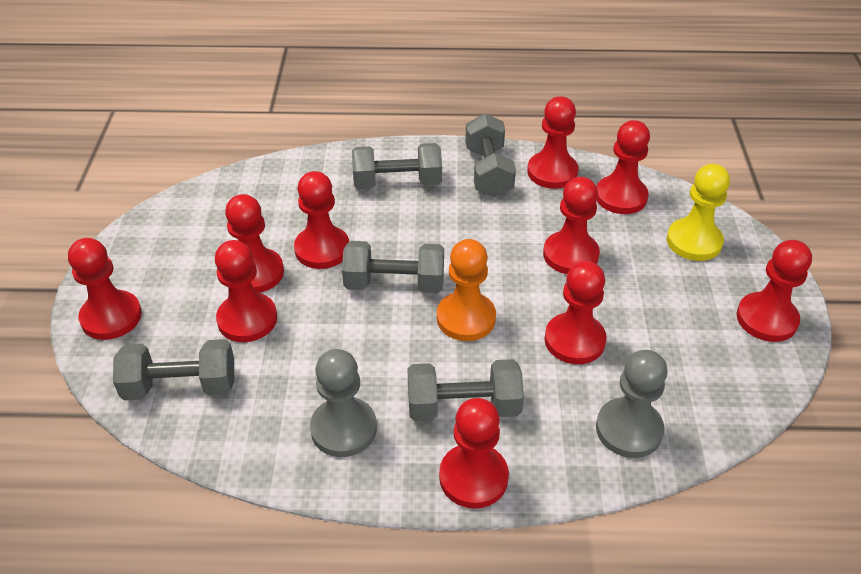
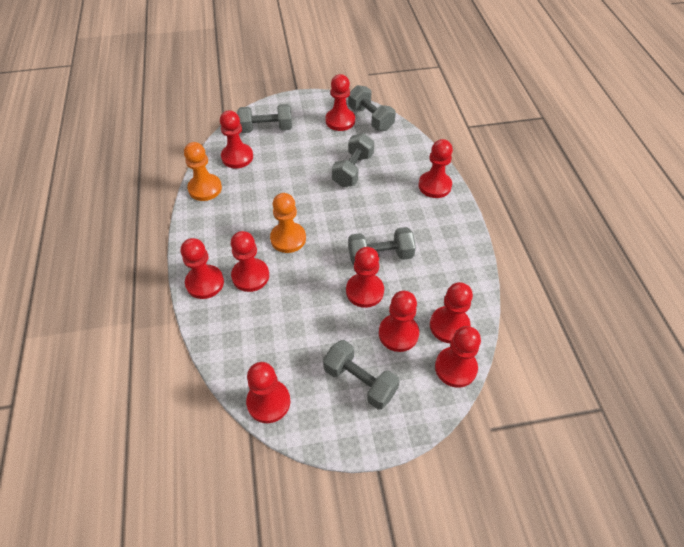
grey pawn: 2 -> 0
orange pawn: 1 -> 2
yellow pawn: 1 -> 0

